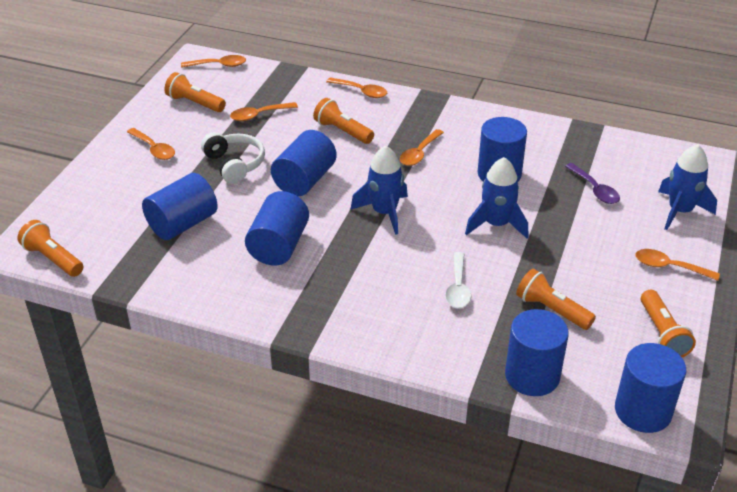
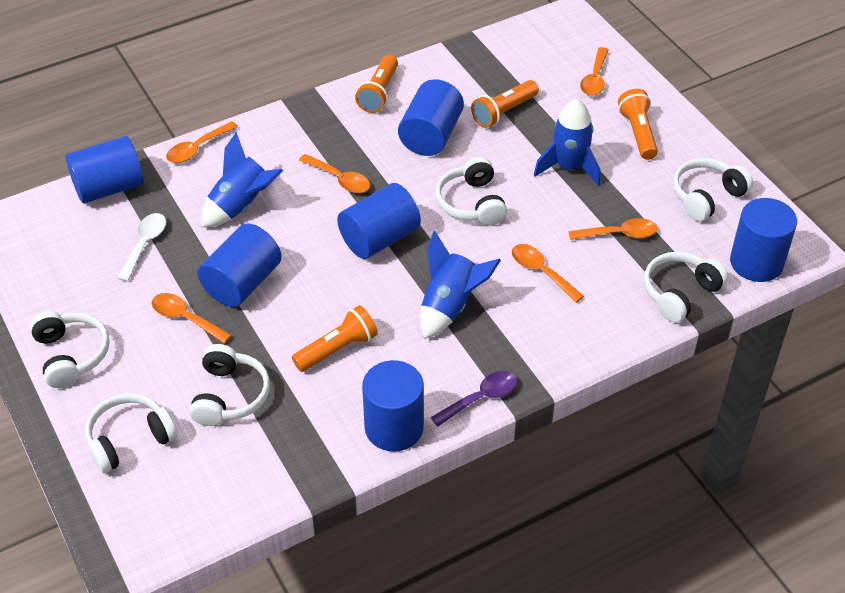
orange flashlight: 5 -> 4
white headphones: 1 -> 6

